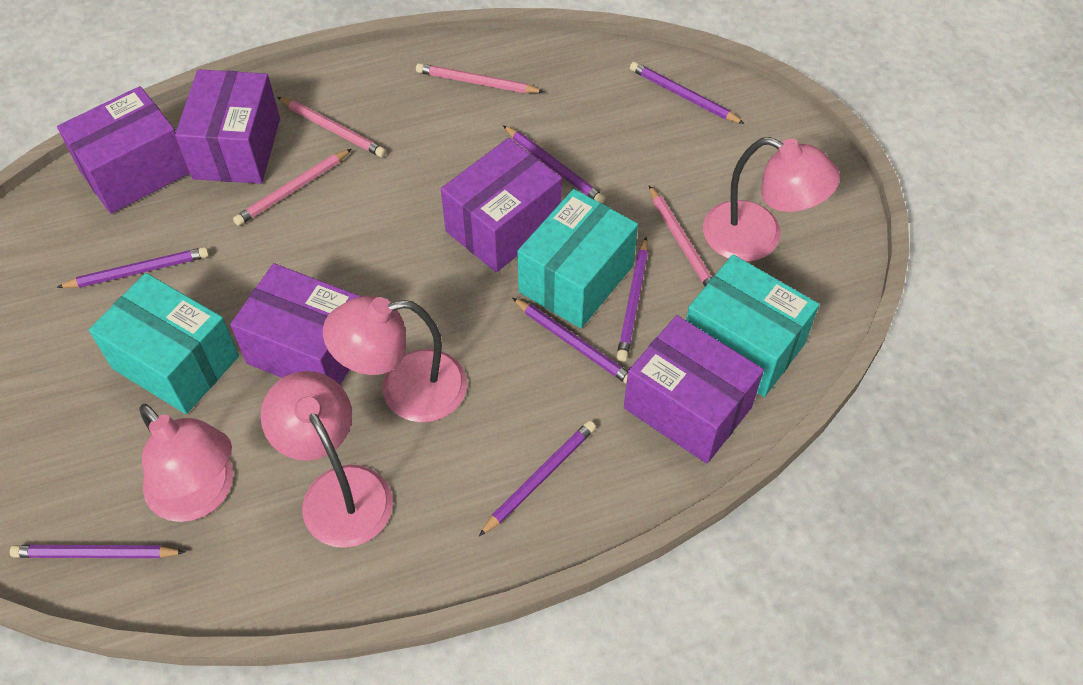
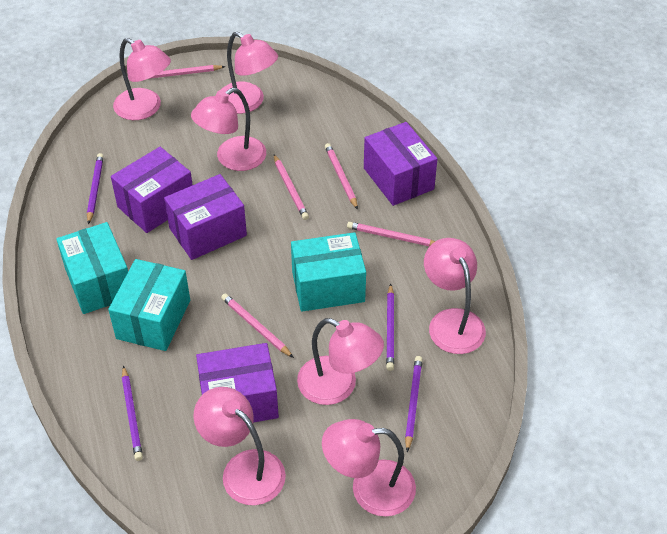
pink lamp: 4 -> 7
pink pencil: 4 -> 5
purple box: 5 -> 4
purple pencil: 7 -> 4

